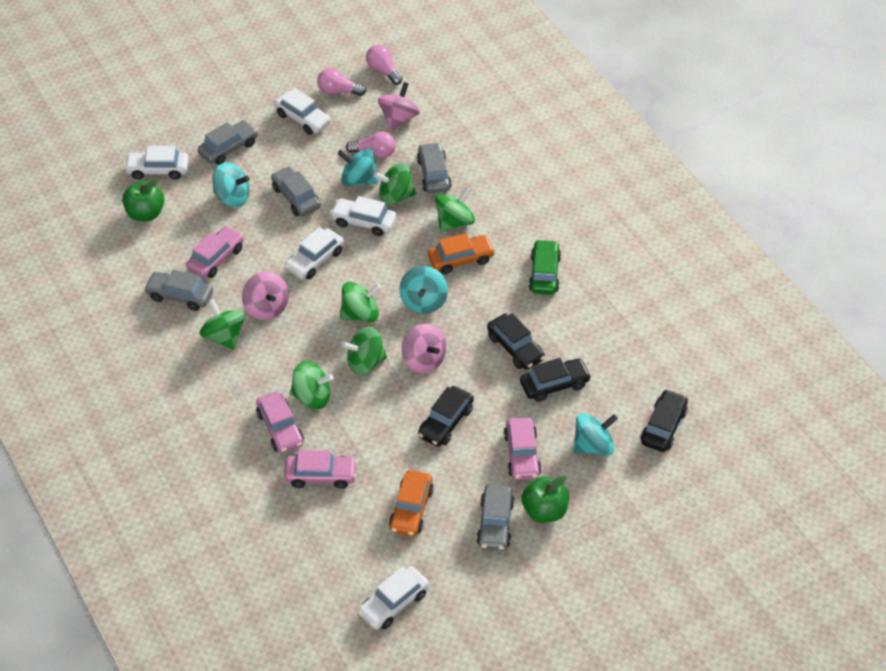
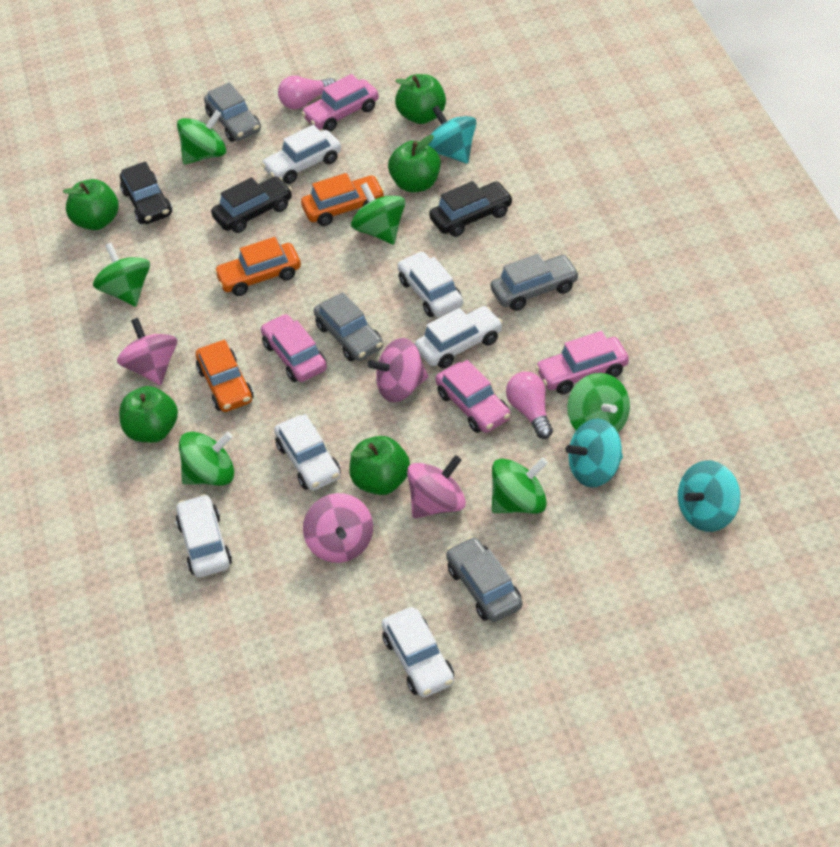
black car: 4 -> 3
green apple: 2 -> 5
green car: 1 -> 0
grey car: 5 -> 4
orange car: 2 -> 3
pink light bulb: 3 -> 2
pink spinning top: 3 -> 4
turquoise spinning top: 4 -> 3
white car: 5 -> 6

